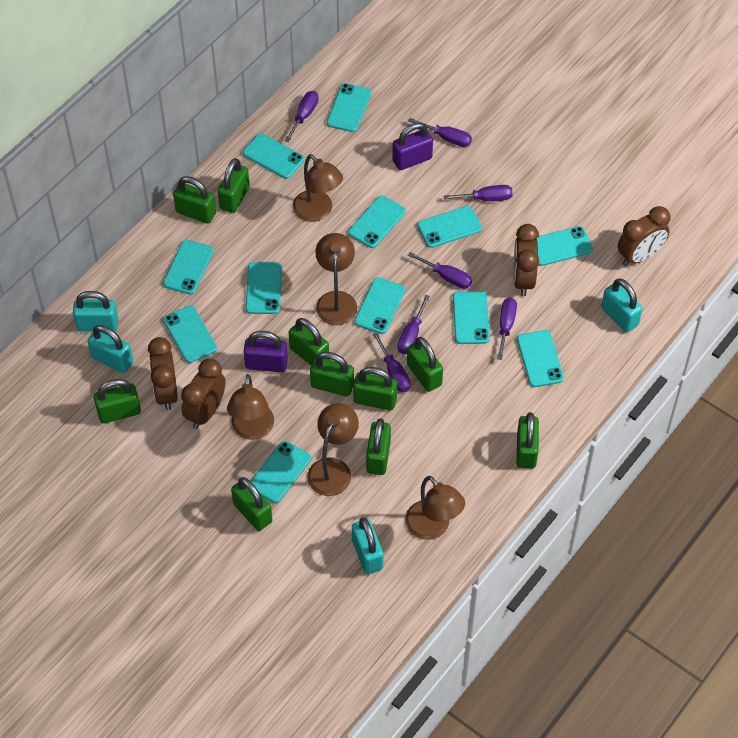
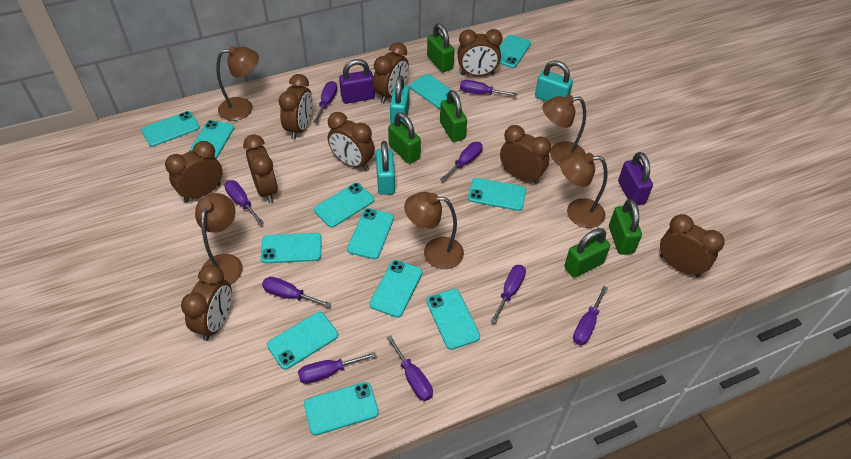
brown clock: 4 -> 9
green padlock: 10 -> 5
purple screwdriver: 7 -> 9
turquoise padlock: 4 -> 3

